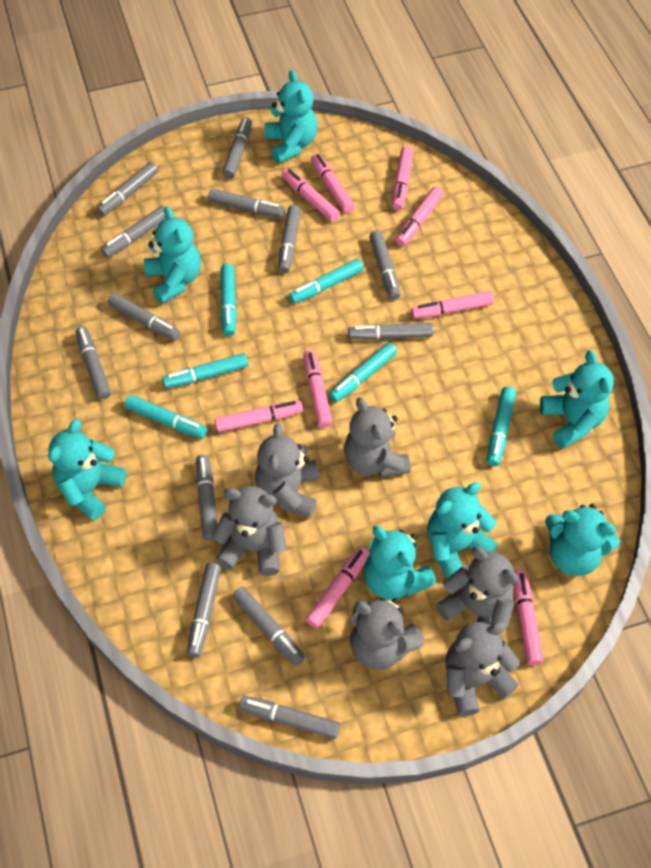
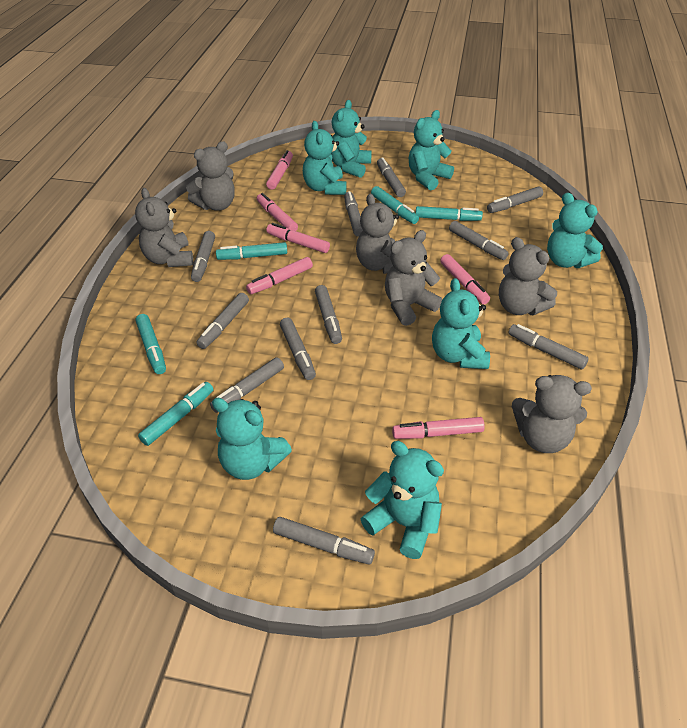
grey marker: 13 -> 11
pink marker: 9 -> 6
turquoise marker: 6 -> 5

